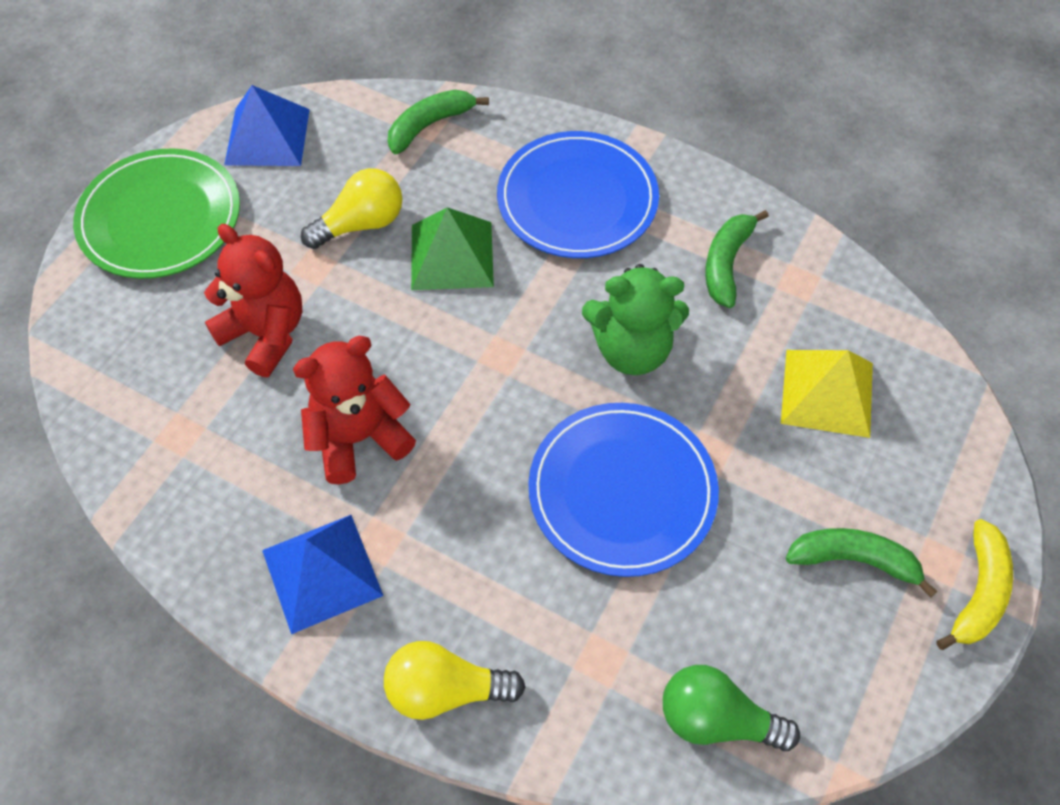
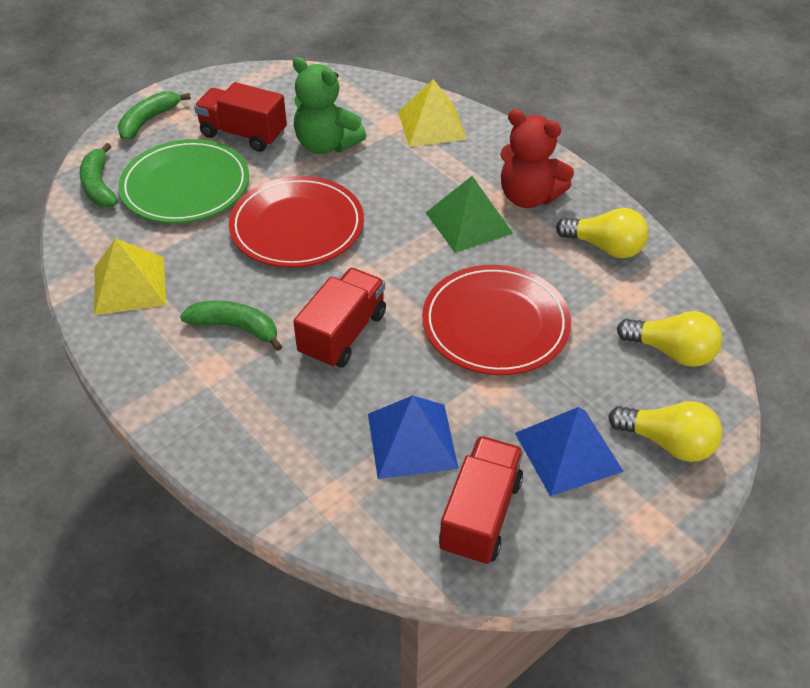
blue plate: 2 -> 0
green light bulb: 1 -> 0
red plate: 0 -> 2
red teddy bear: 2 -> 1
red truck: 0 -> 3
yellow banana: 1 -> 0
yellow light bulb: 2 -> 3
yellow pyramid: 1 -> 2

